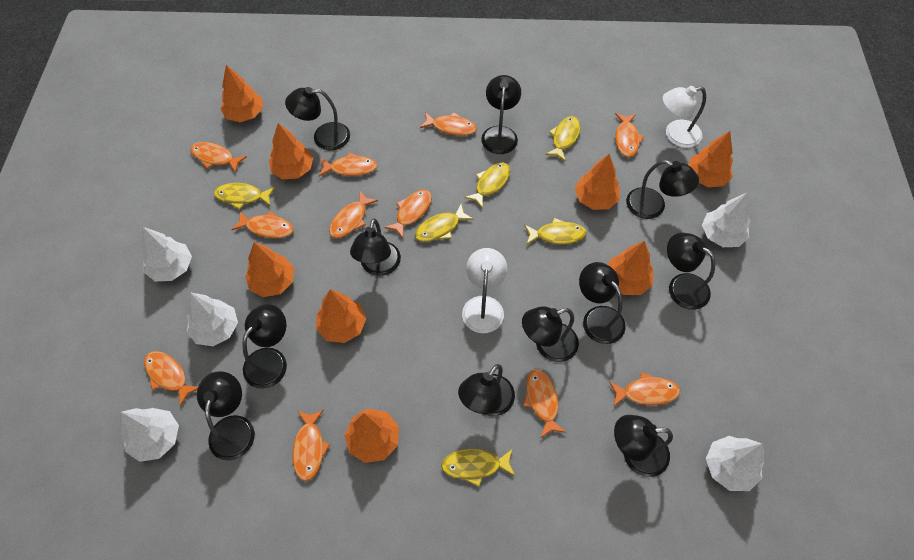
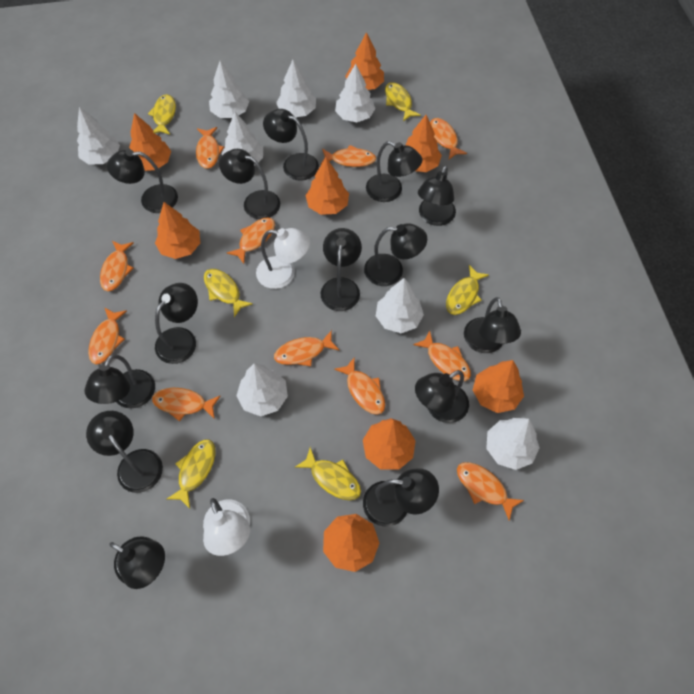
black lamp: 11 -> 14
white tree: 5 -> 8

